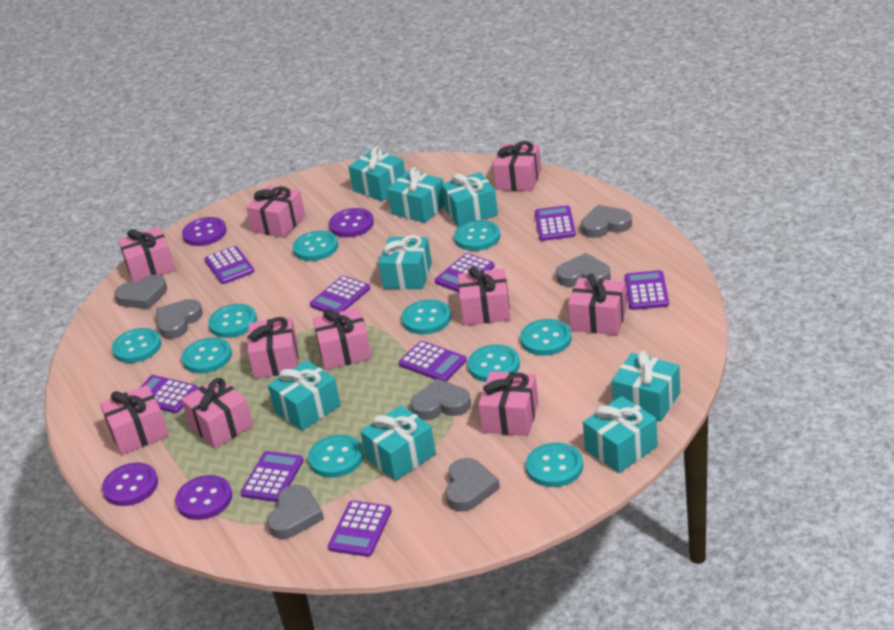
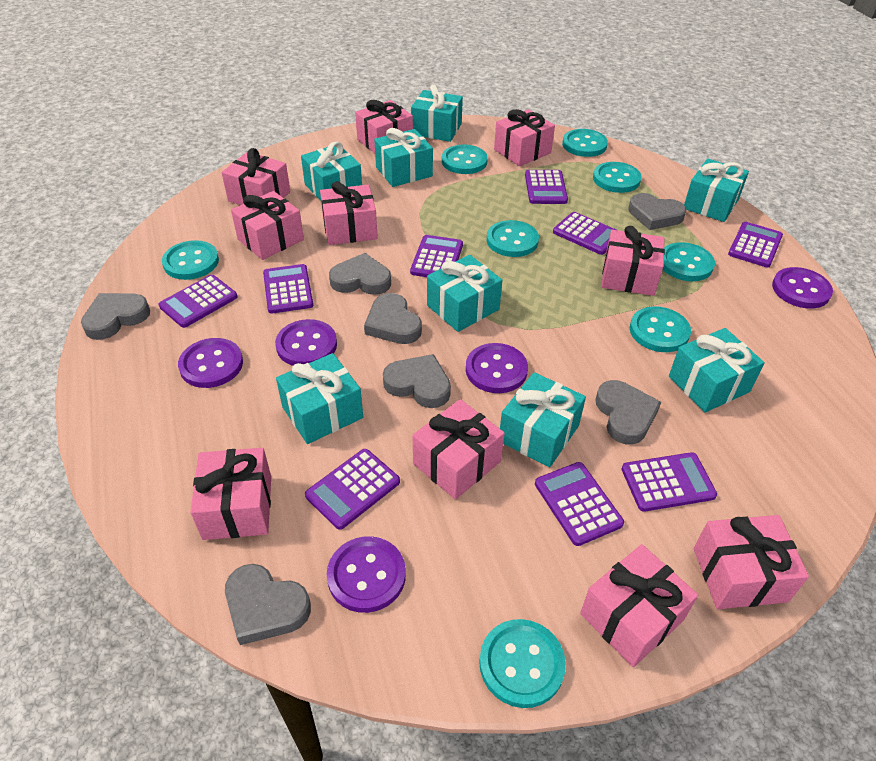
purple button: 4 -> 5
turquoise button: 10 -> 8

